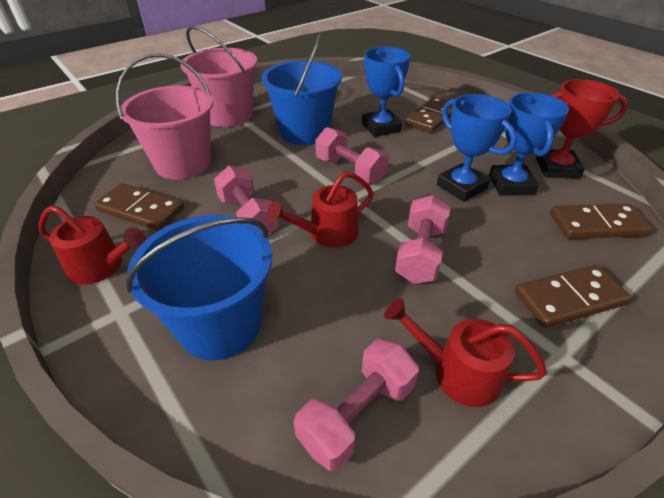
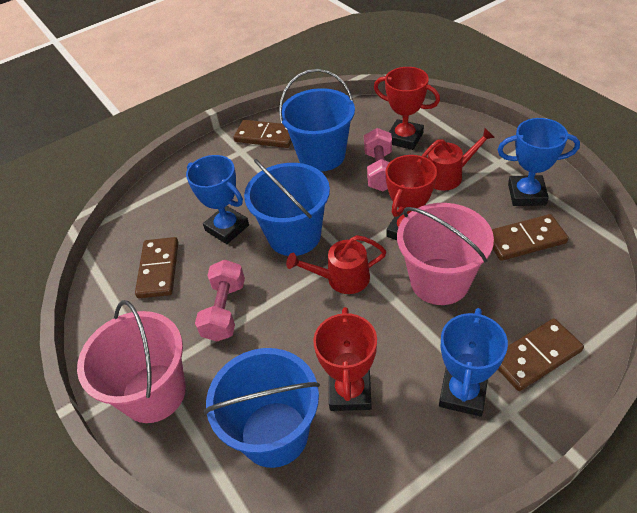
blue bucket: 2 -> 3
pink dumbbell: 4 -> 2
red trophy: 1 -> 3
red watering can: 3 -> 2

